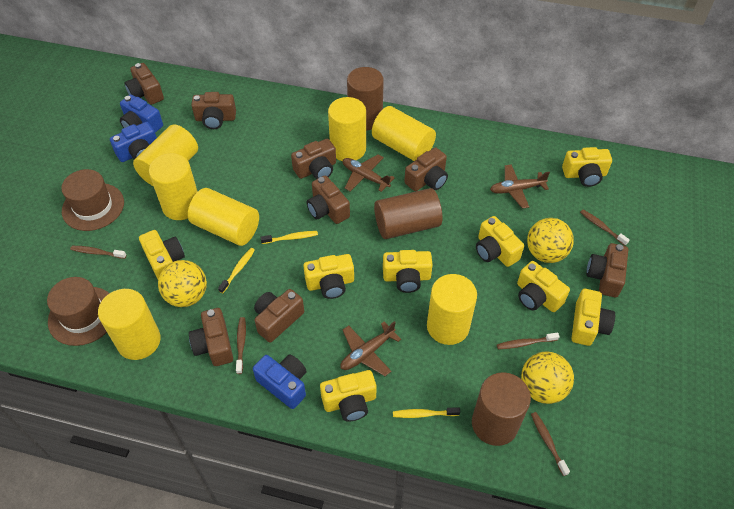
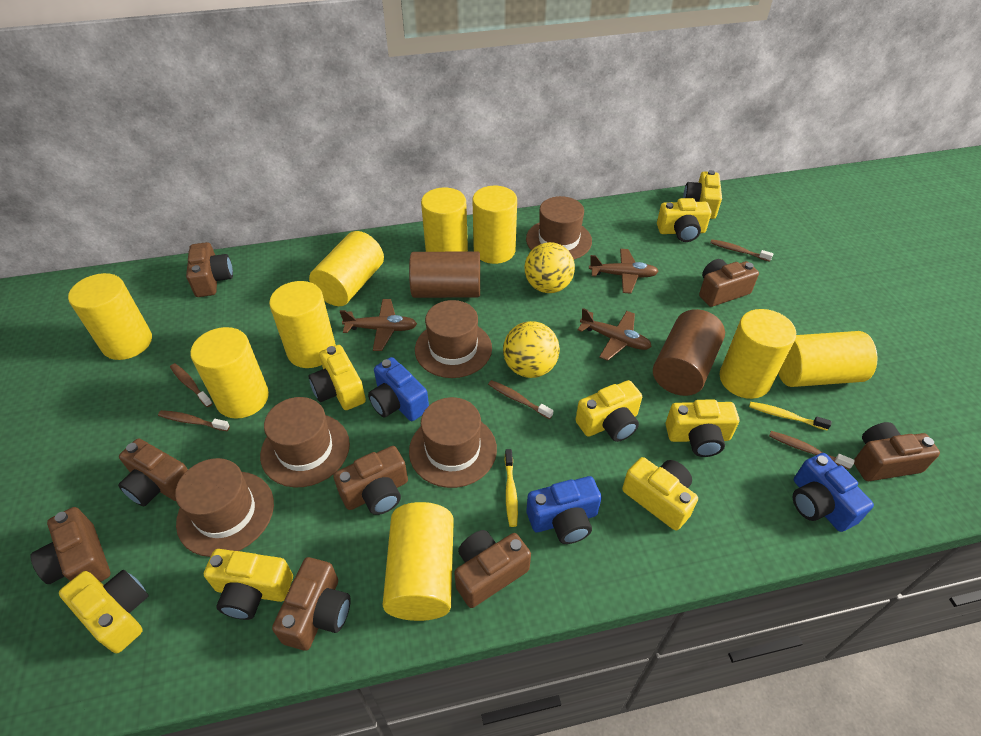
brown cylinder: 3 -> 2
brown hat: 2 -> 5
yellow ball: 3 -> 2
yellow cylinder: 7 -> 9
yellow toothbrush: 3 -> 2

